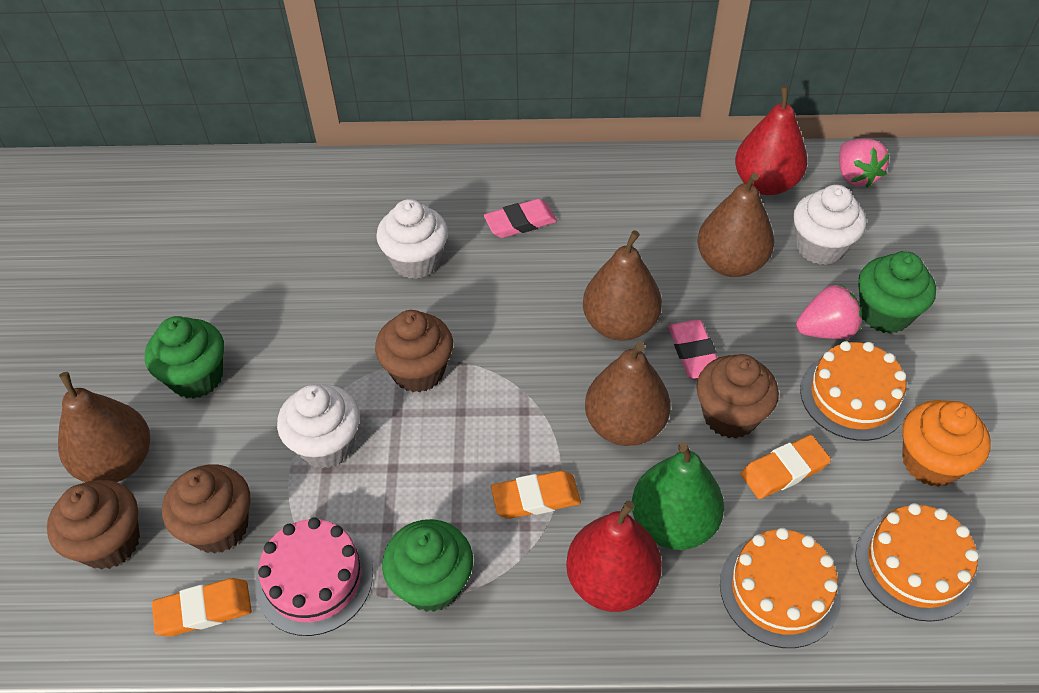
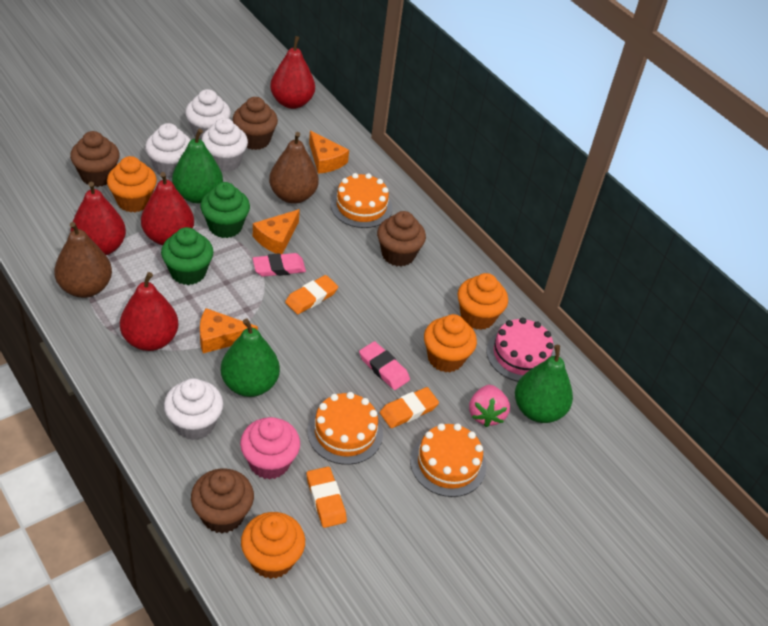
brown pear: 4 -> 2
green cupcake: 3 -> 2
green pear: 1 -> 3
orange cheese: 0 -> 3
orange cupcake: 1 -> 4
pink cupcake: 0 -> 1
pink strawberry: 2 -> 1
red pear: 2 -> 4
white cupcake: 3 -> 4

